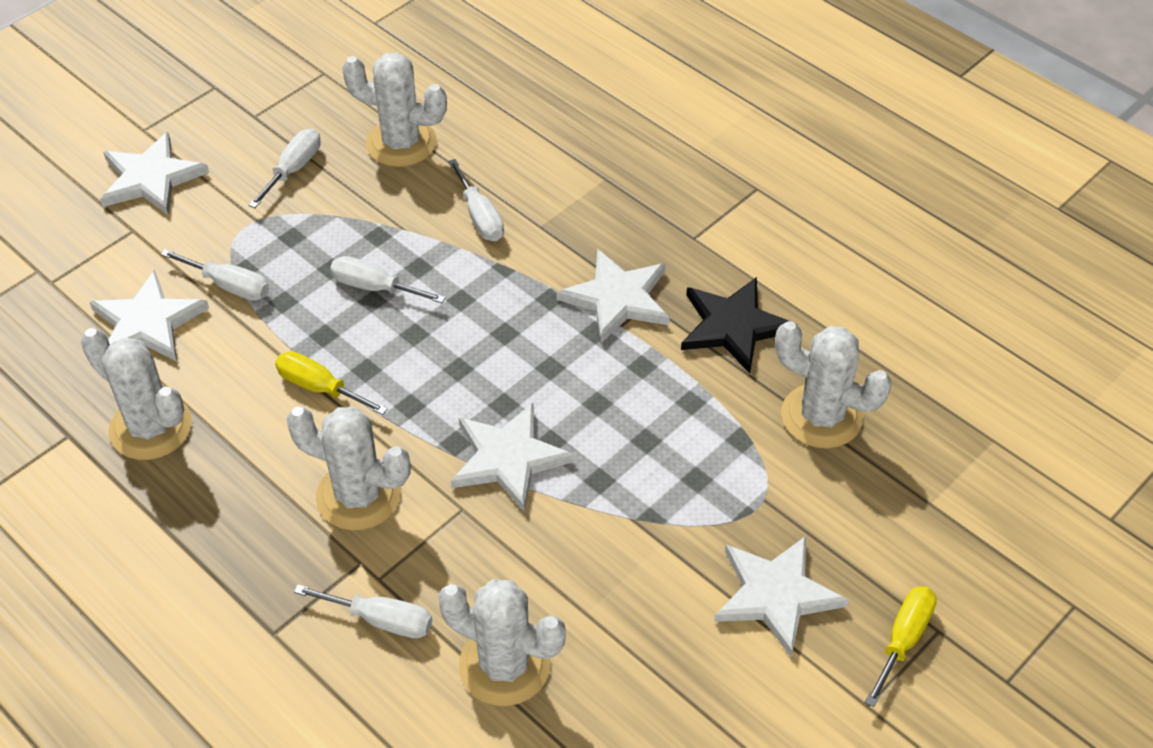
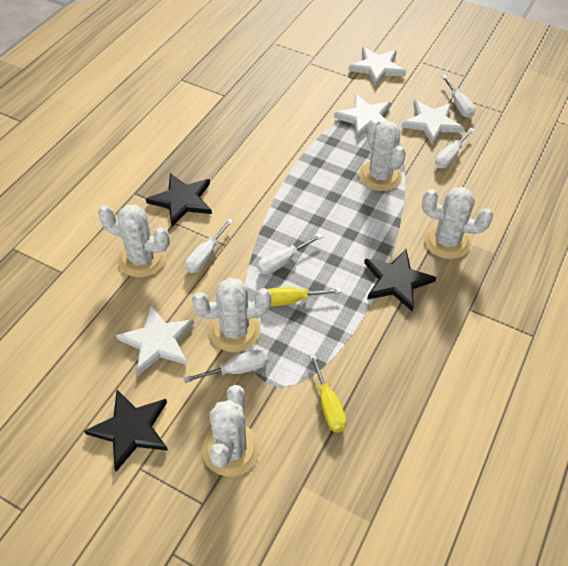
black star: 1 -> 3
white star: 5 -> 4

